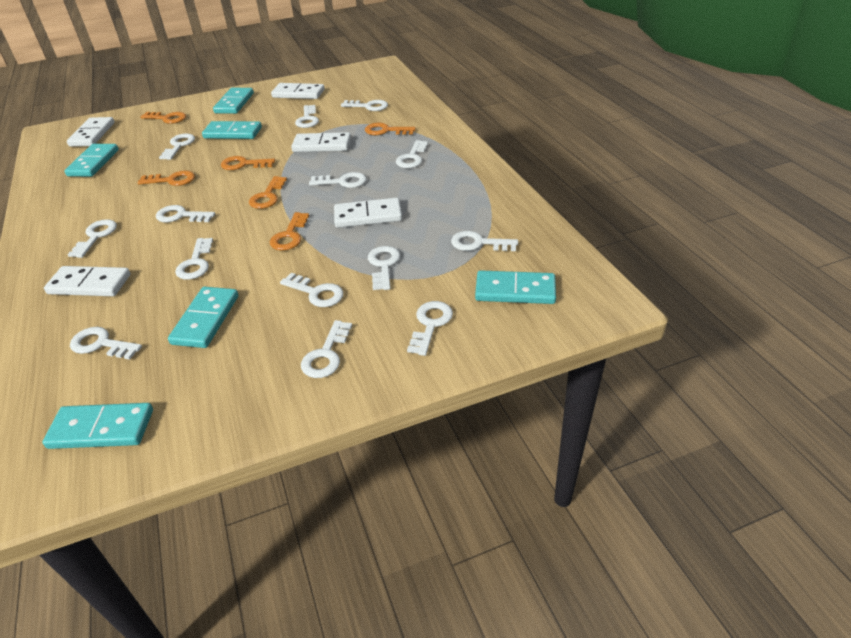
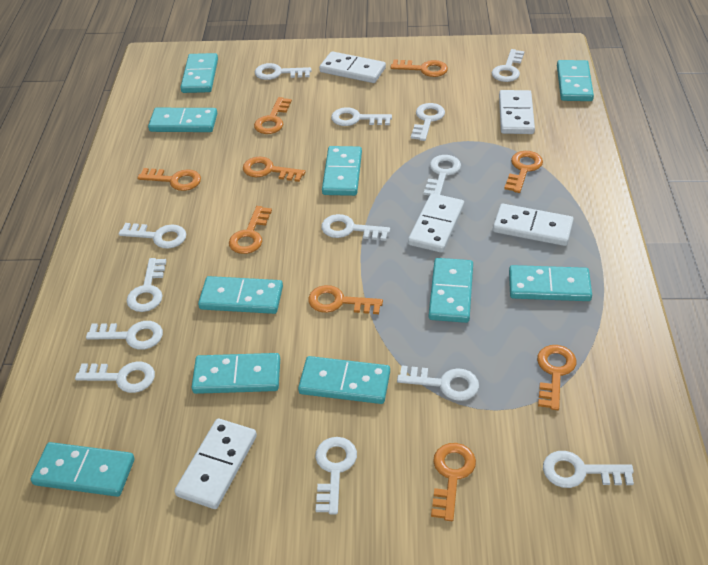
orange key: 6 -> 9
turquoise domino: 6 -> 10
white key: 14 -> 13

